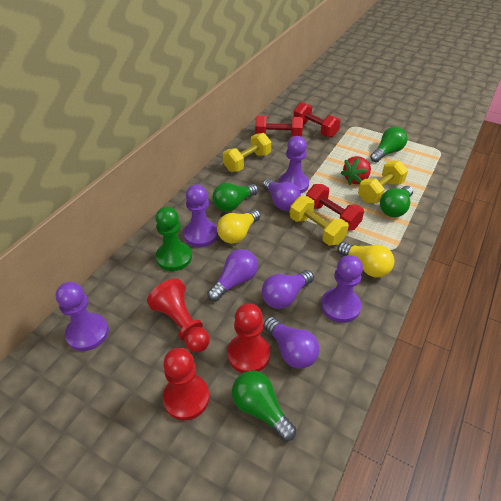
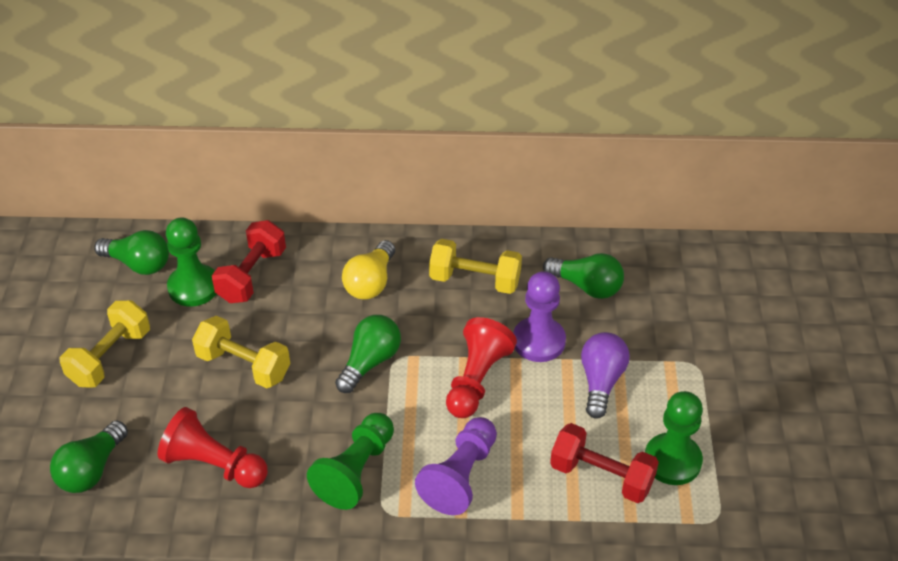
green pawn: 1 -> 3
purple light bulb: 4 -> 1
purple pawn: 4 -> 2
red dumbbell: 3 -> 2
red pawn: 3 -> 2
red strawberry: 1 -> 0
yellow light bulb: 2 -> 1

